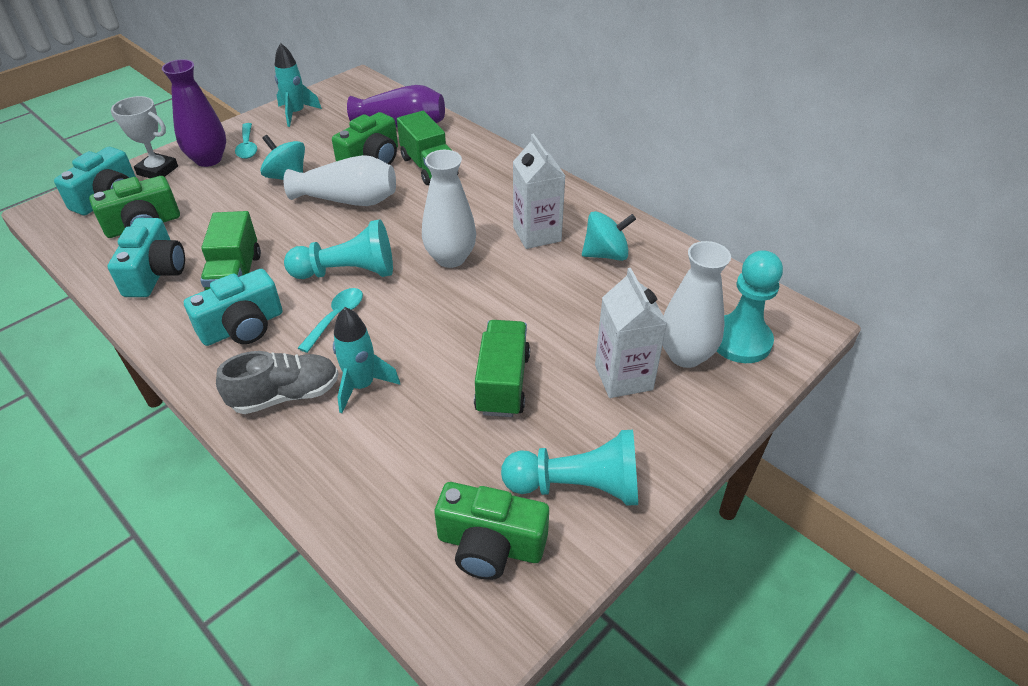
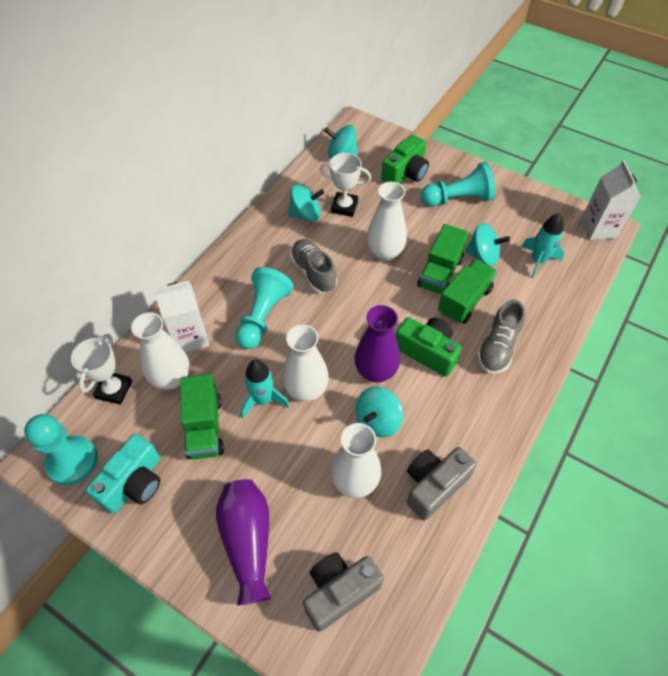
green camera: 3 -> 2
grey camera: 0 -> 2
grey shoe: 1 -> 2
turquoise camera: 3 -> 1
turquoise spinning top: 2 -> 4
turquoise spoon: 2 -> 0
white trophy: 1 -> 2
white vase: 3 -> 4

